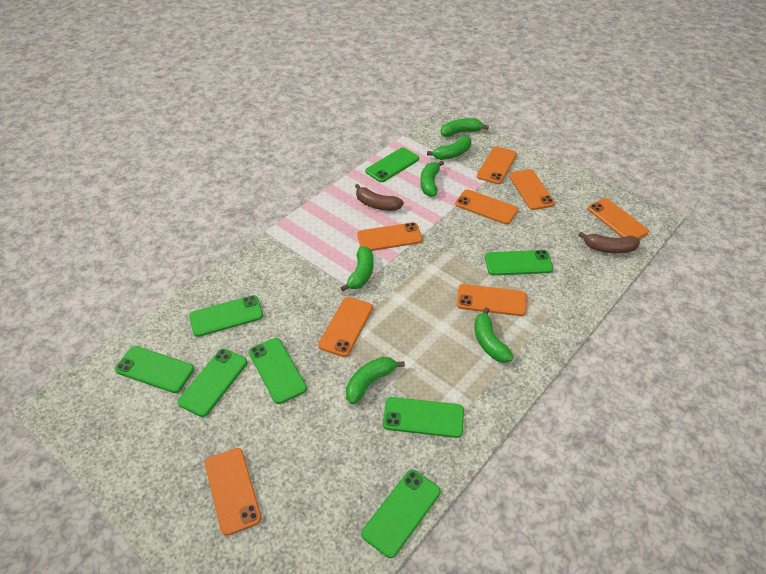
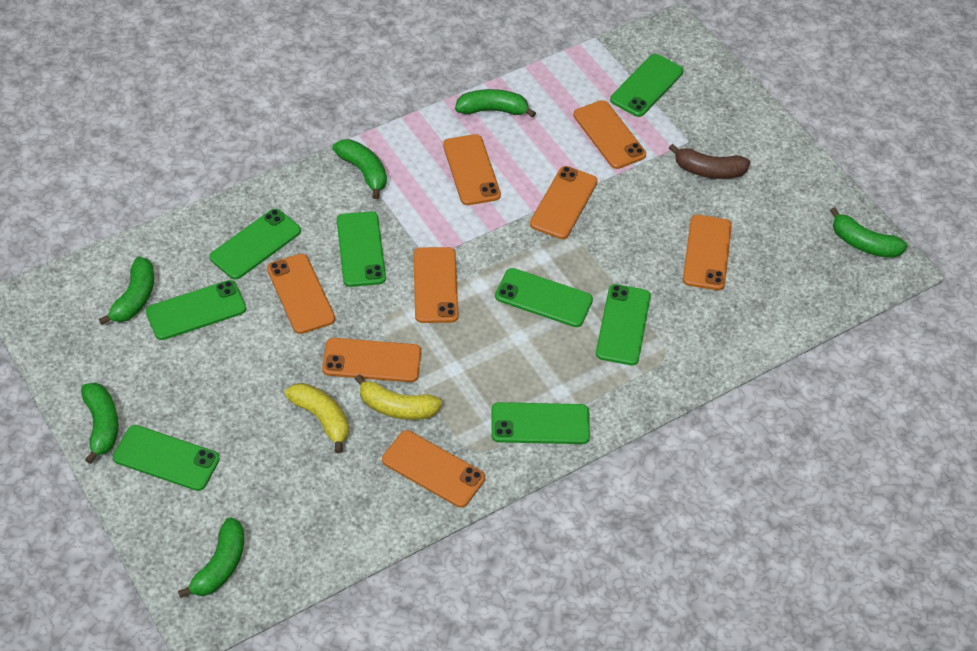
brown banana: 2 -> 1
yellow banana: 0 -> 2

